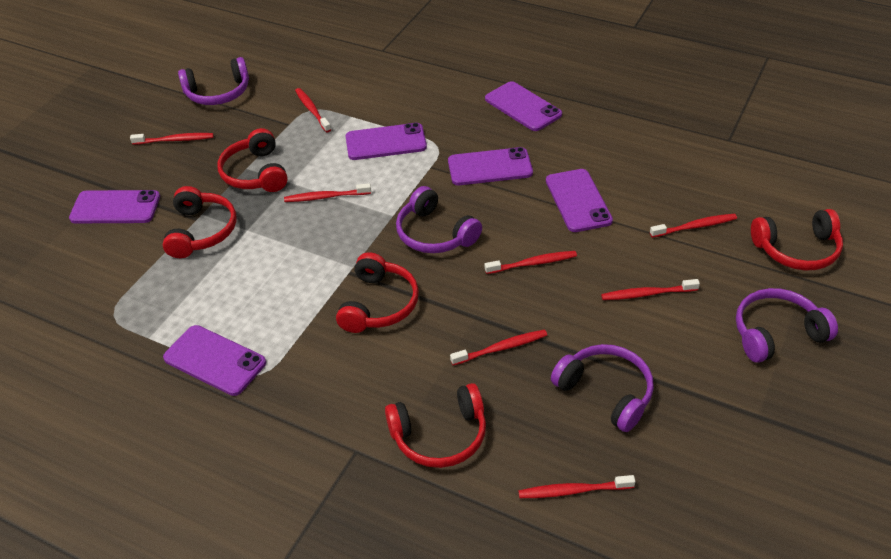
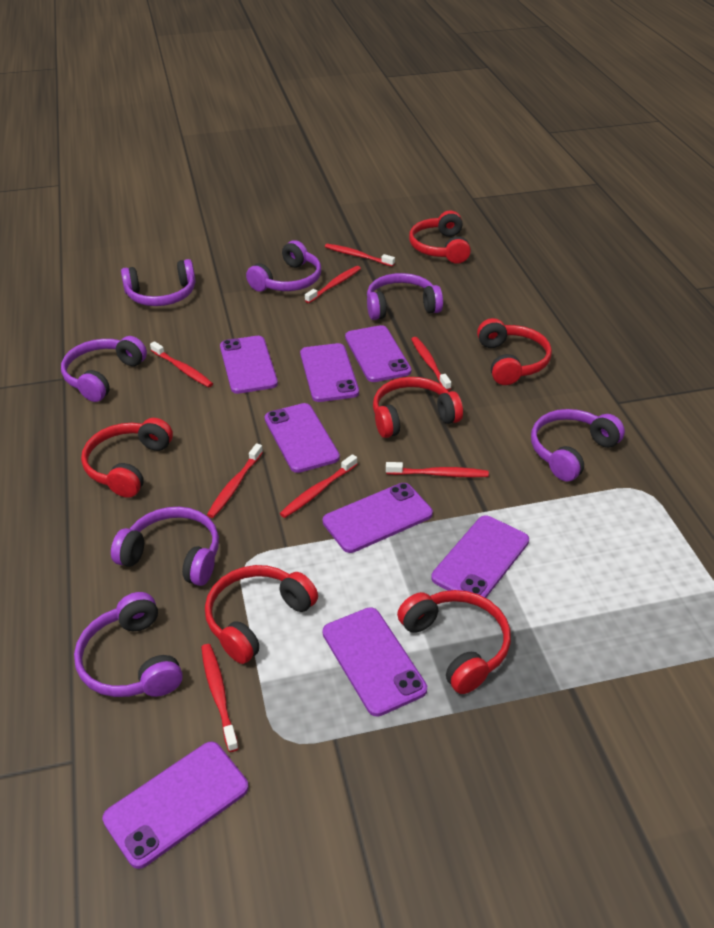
purple headphones: 4 -> 7
purple phone: 6 -> 8
red headphones: 5 -> 6

